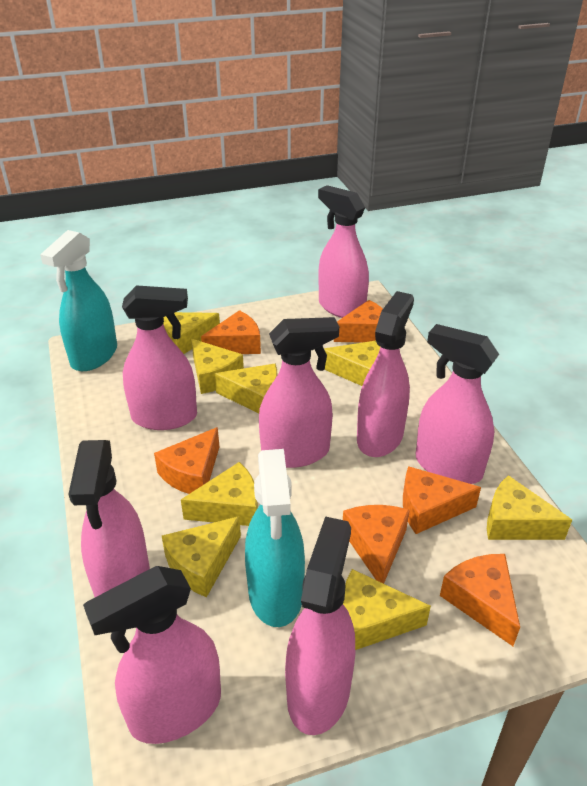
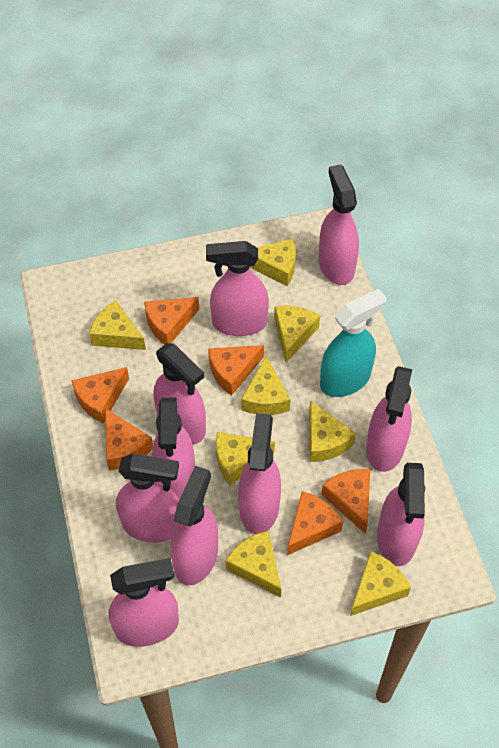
pink spray bottle: 8 -> 10
turquoise spray bottle: 2 -> 1

